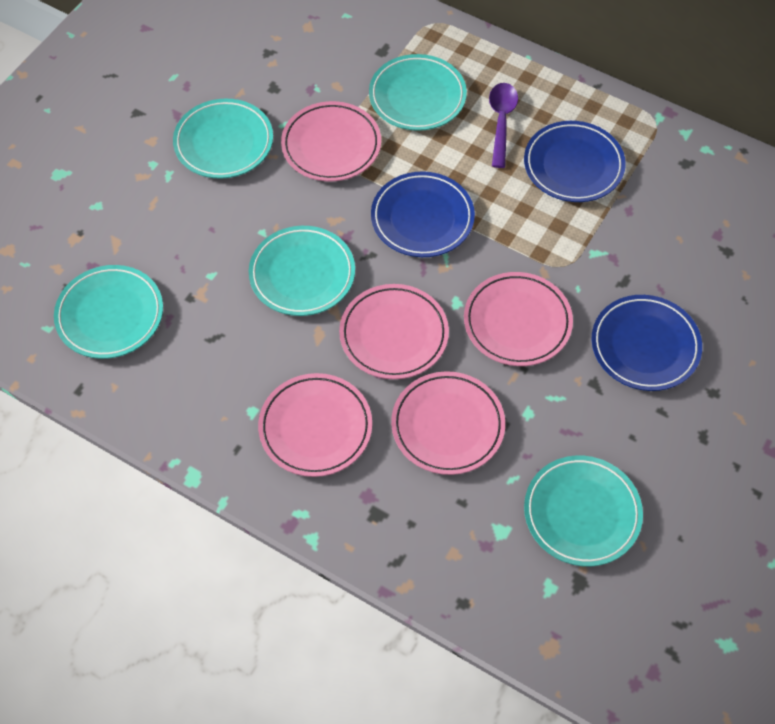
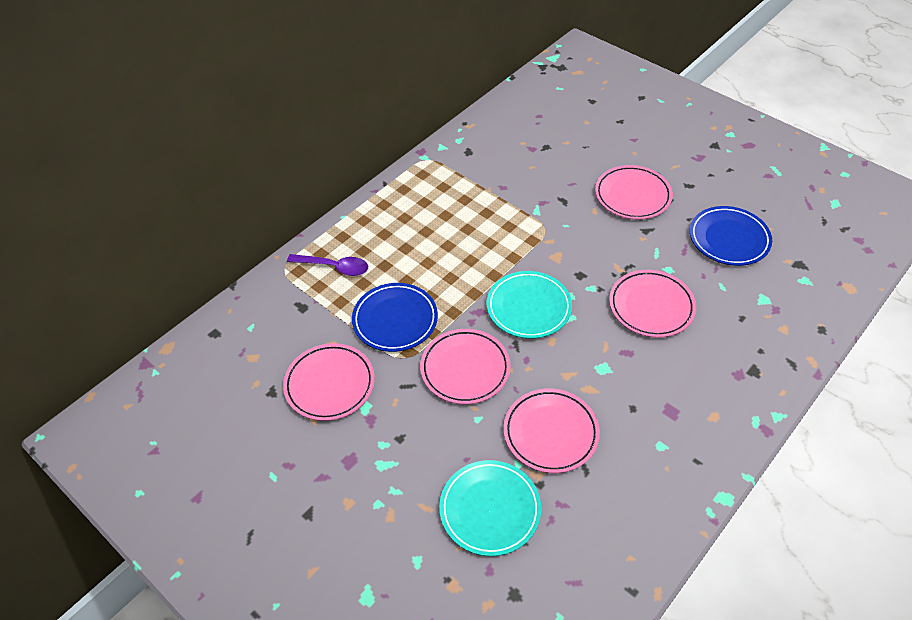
blue plate: 3 -> 2
turquoise plate: 5 -> 2

